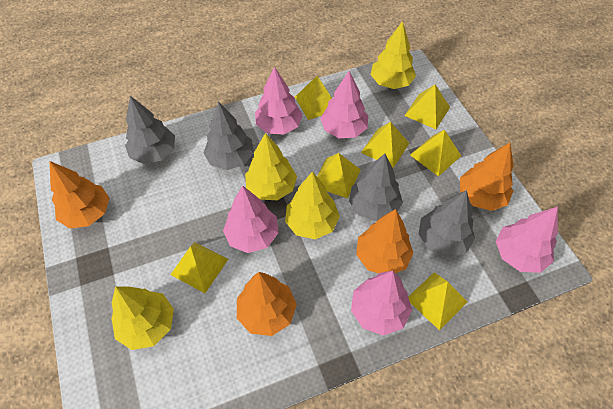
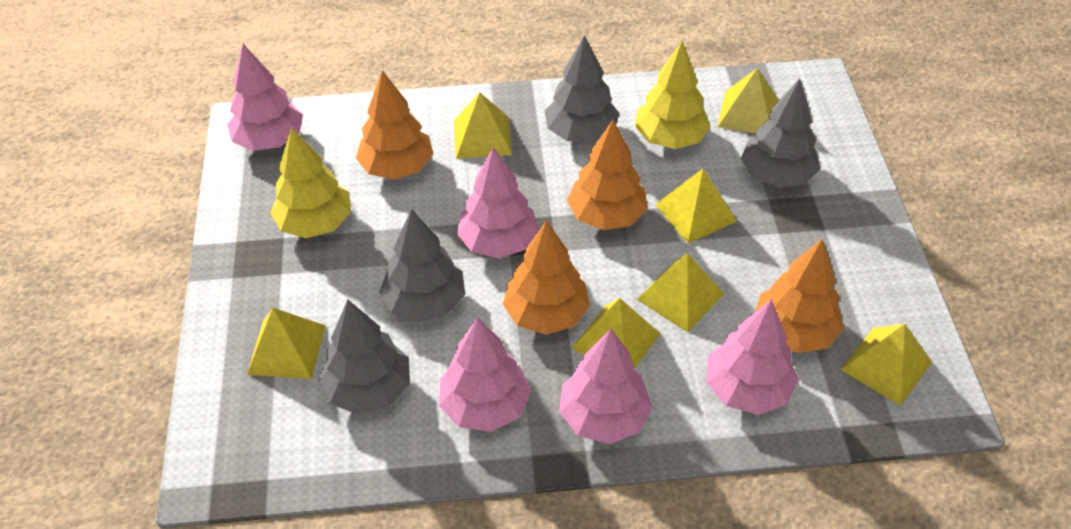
yellow tree: 4 -> 2

